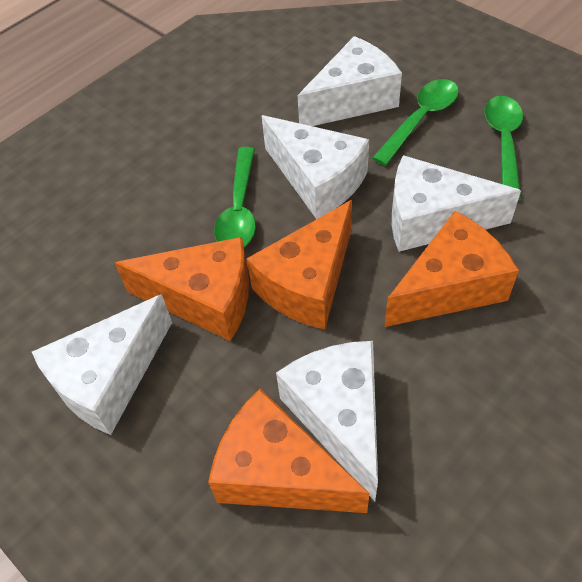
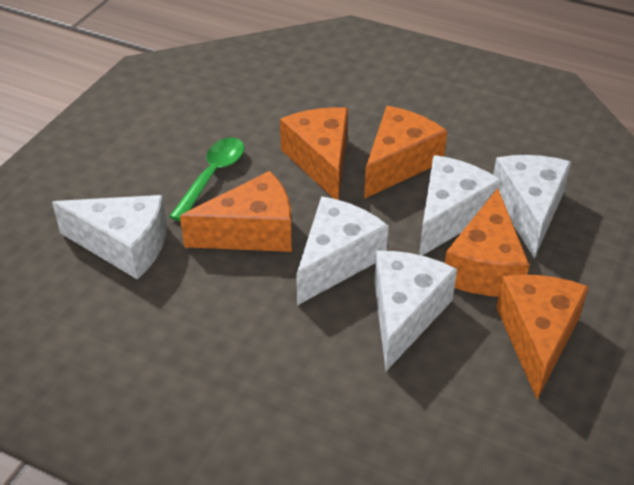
green spoon: 3 -> 1
orange cheese: 4 -> 5

